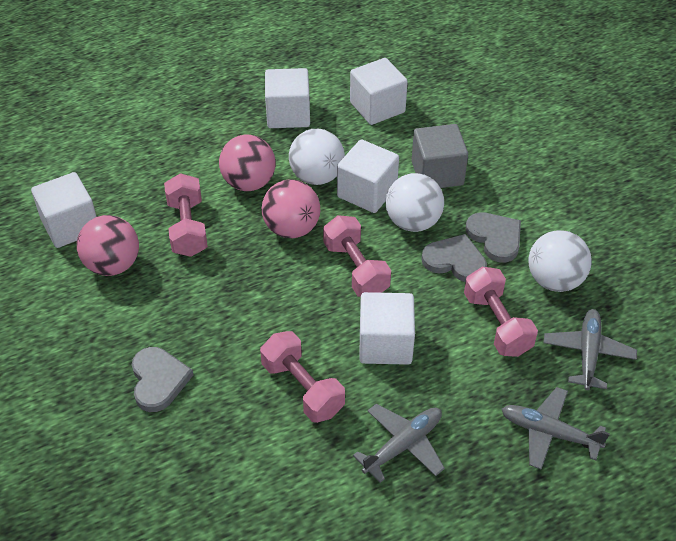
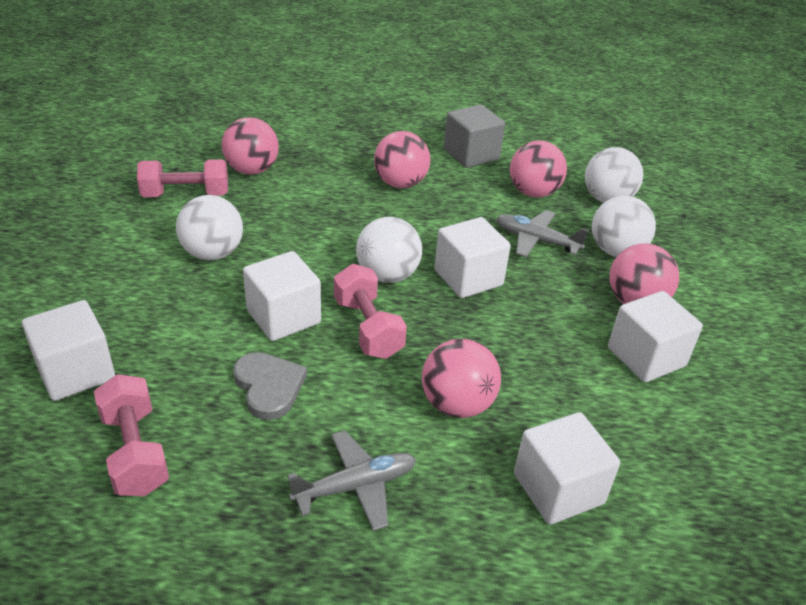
grey heart: 3 -> 1
grey plane: 3 -> 2
pink ball: 3 -> 5
pink dumbbell: 4 -> 3
white ball: 3 -> 4

